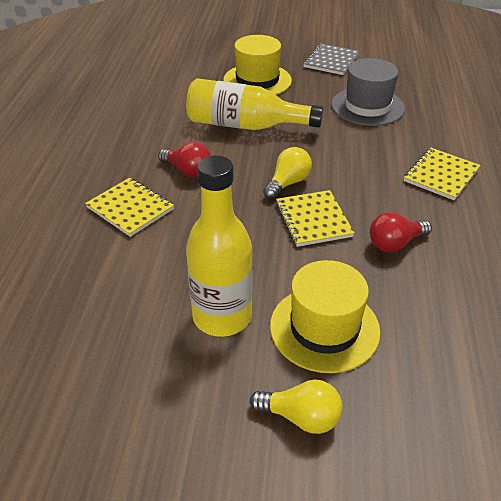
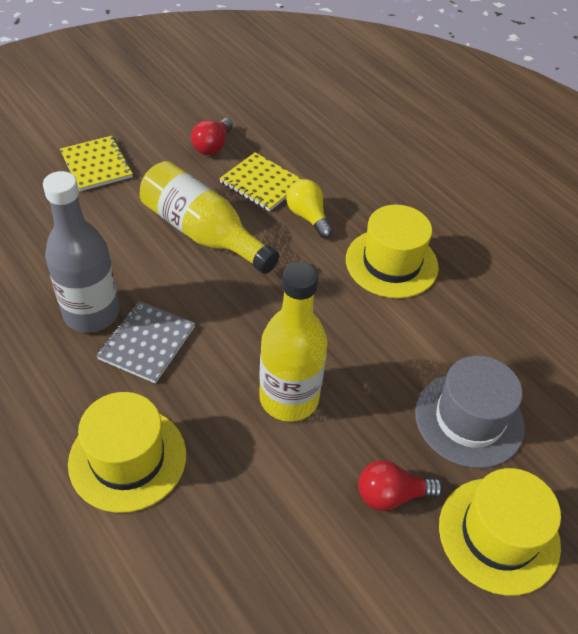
grey bottle: 0 -> 1
yellow hat: 2 -> 3
yellow light bulb: 2 -> 1
yellow notebook: 3 -> 2

